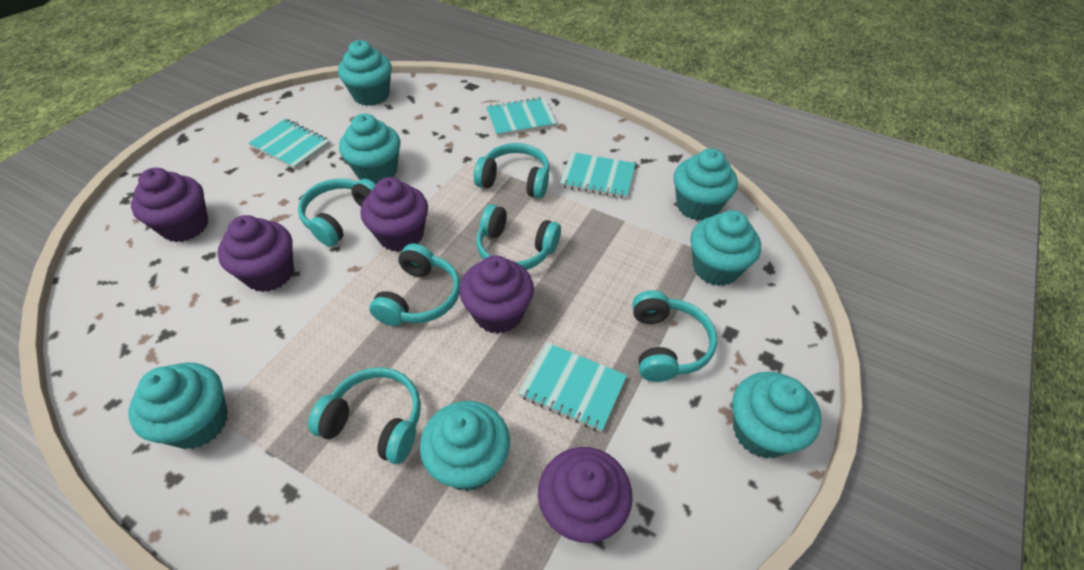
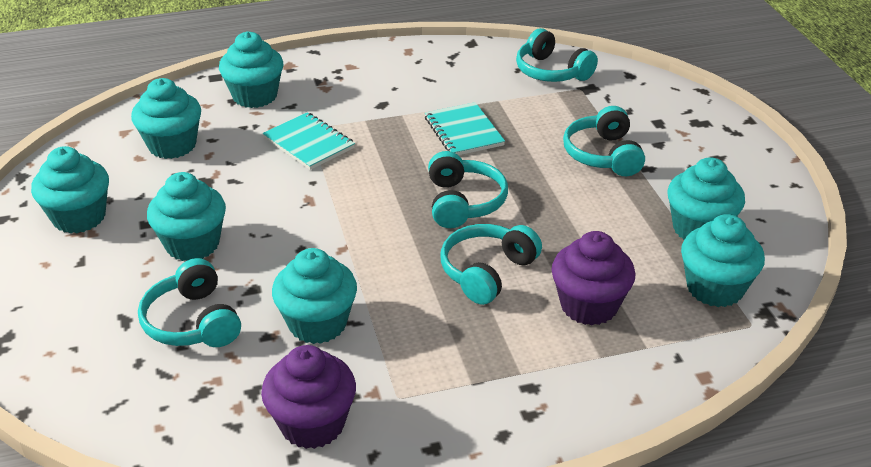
purple cupcake: 5 -> 2
turquoise headphones: 6 -> 5
turquoise notebook: 4 -> 2

